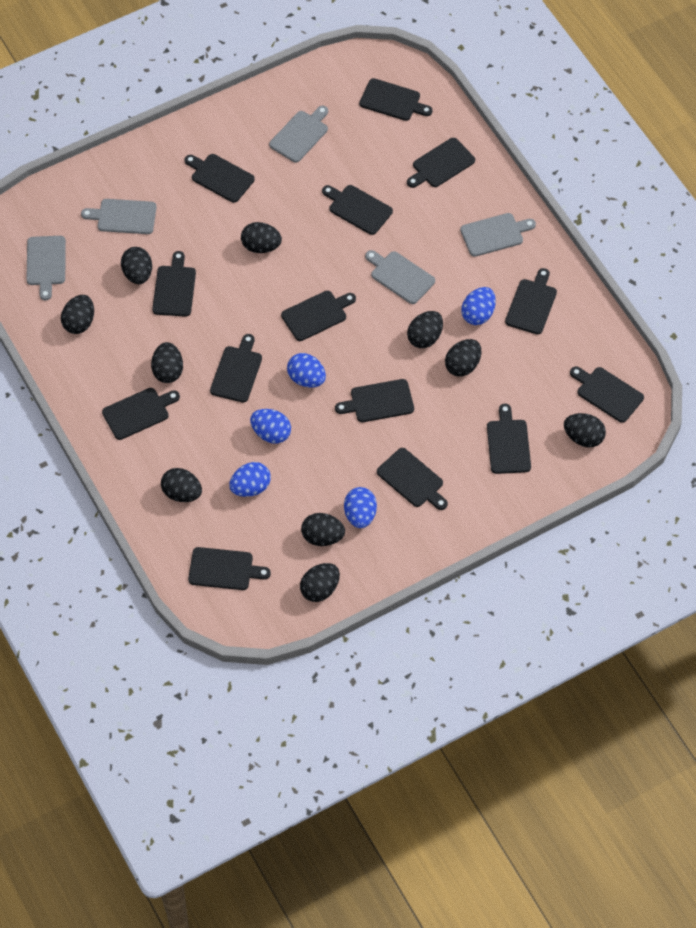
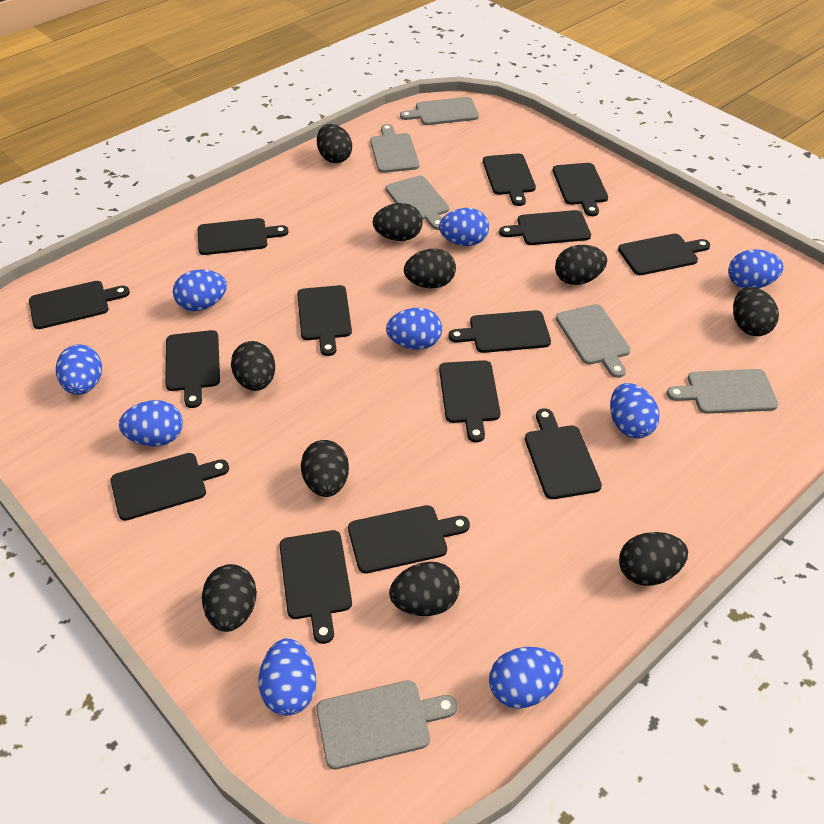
blue egg: 5 -> 9
grey cutting board: 5 -> 6

